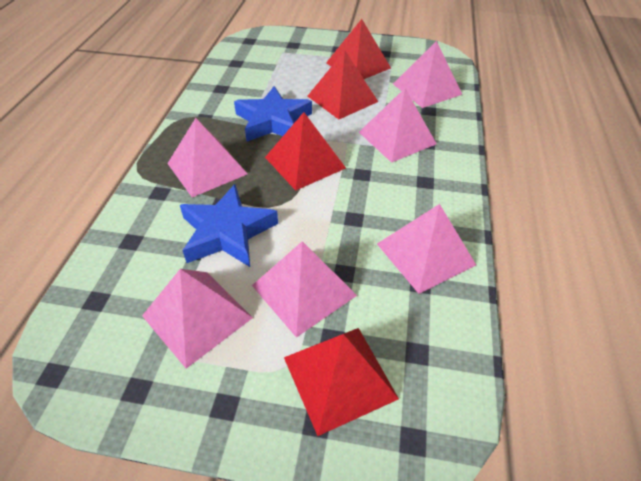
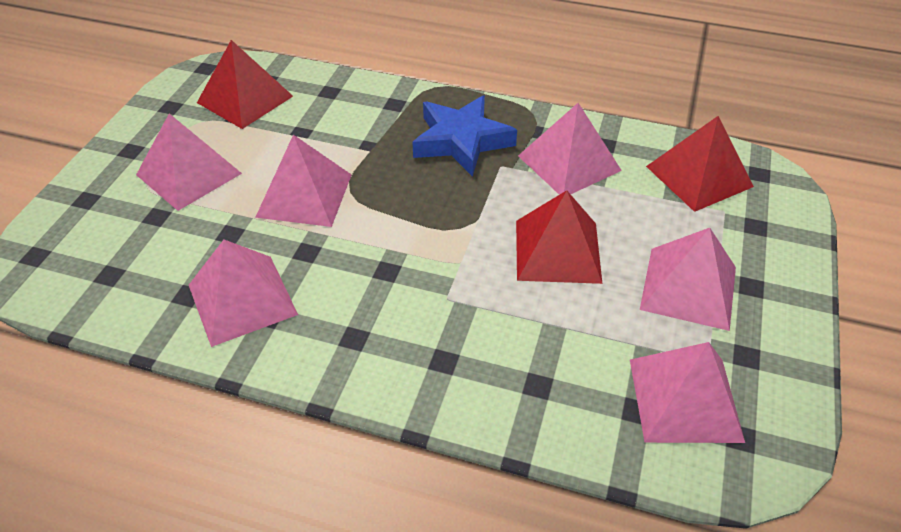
blue star: 2 -> 1
red pyramid: 4 -> 3

